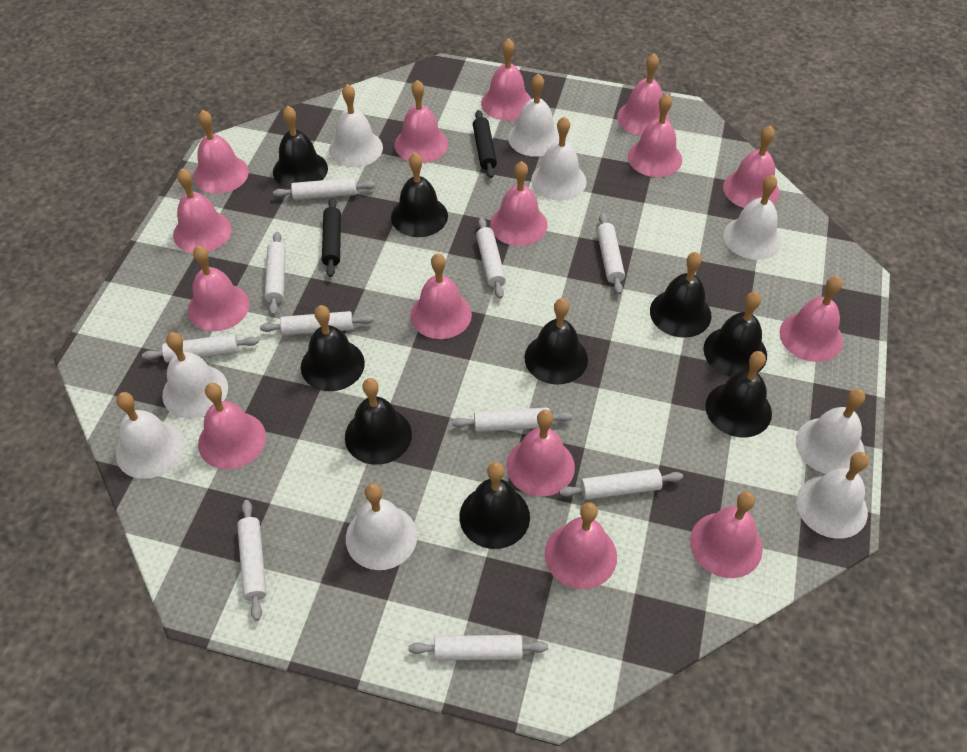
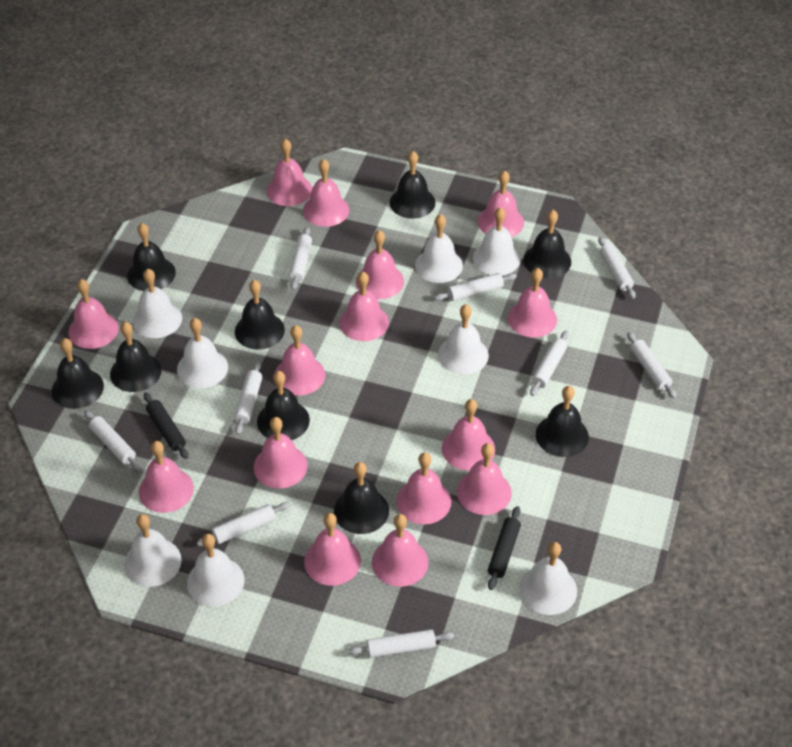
white bell: 9 -> 8
white rolling pin: 10 -> 9

